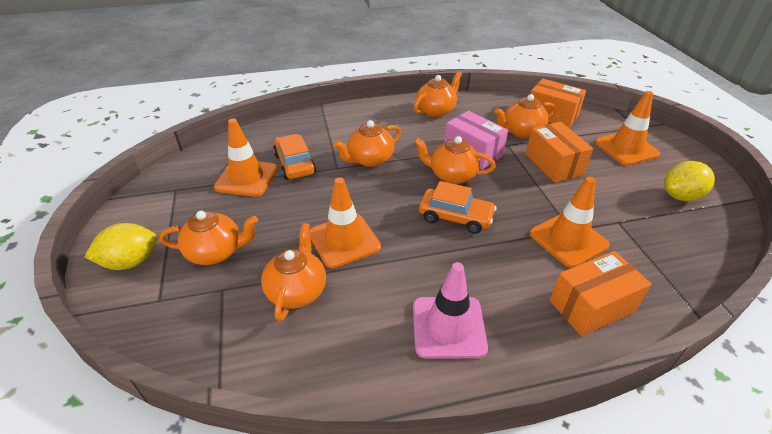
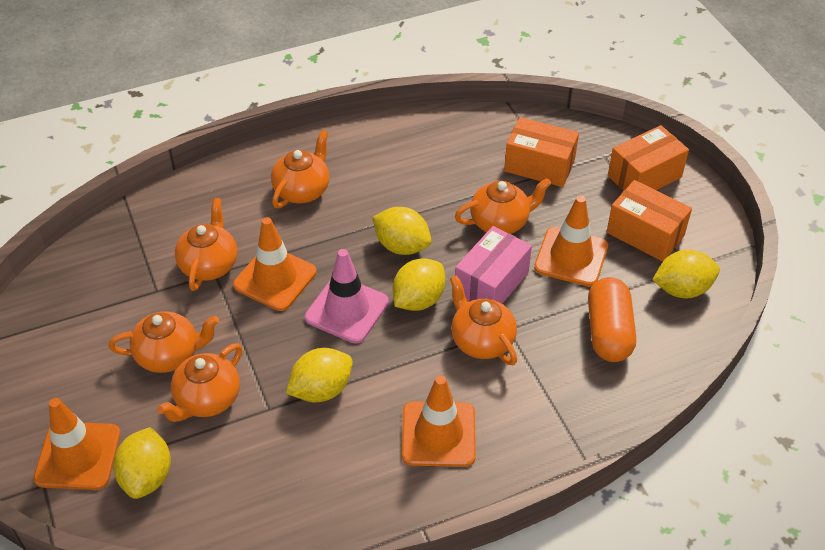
orange capsule: 0 -> 1
orange car: 2 -> 0
yellow lemon: 2 -> 5

